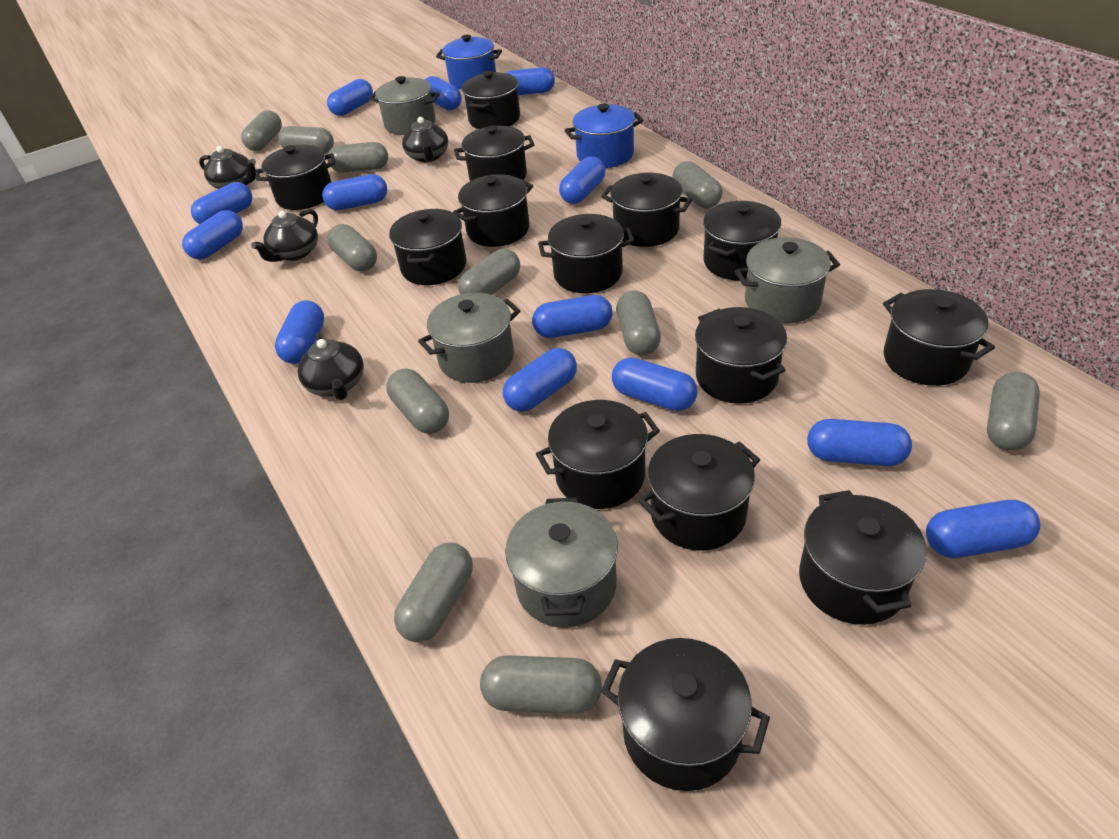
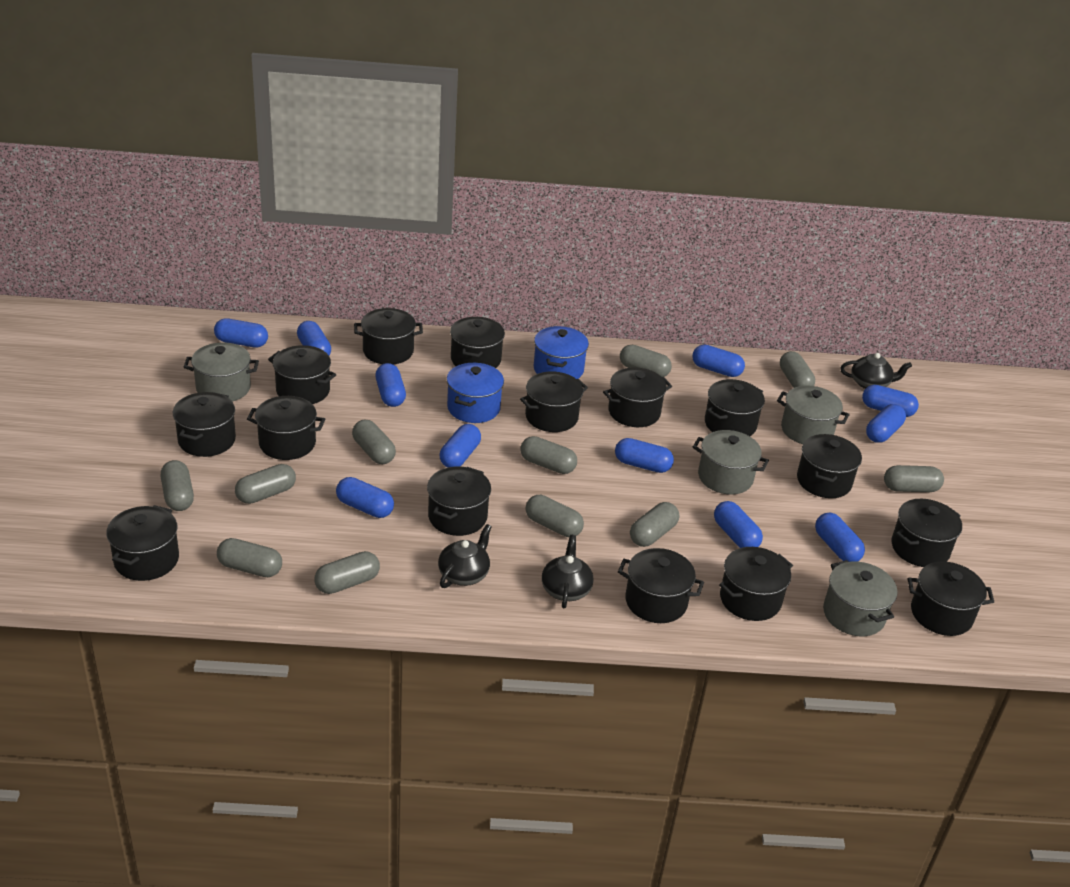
black pot: 14 -> 15
black teapot: 4 -> 3
blue capsule: 13 -> 11

